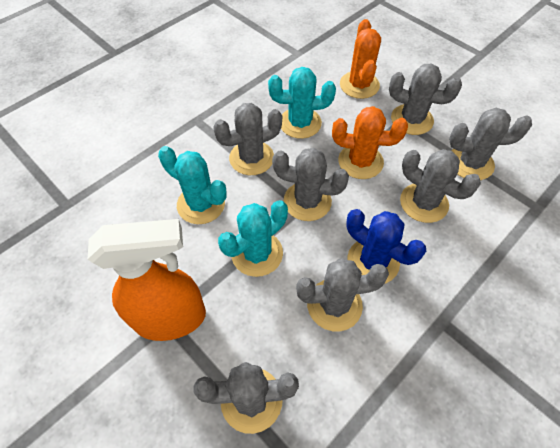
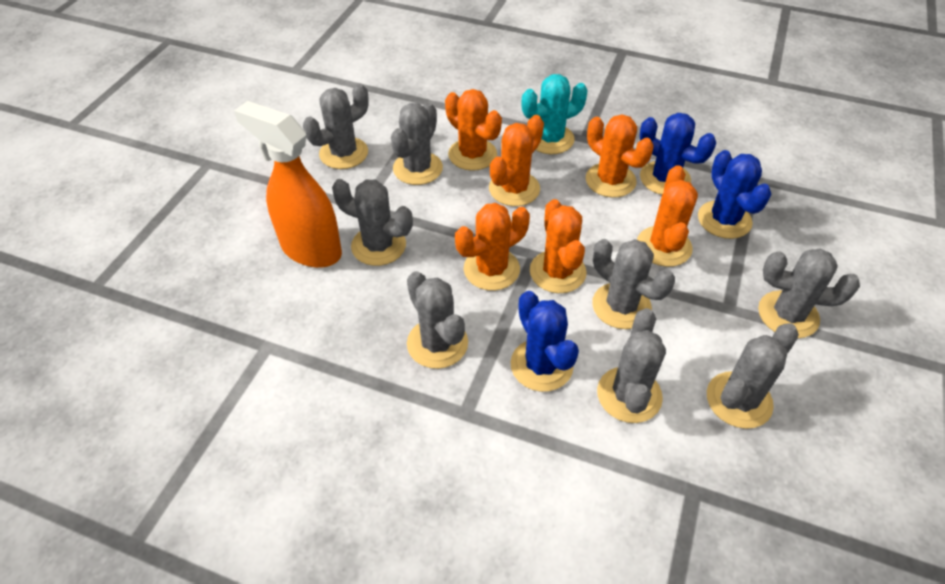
blue cactus: 1 -> 3
grey cactus: 7 -> 8
orange cactus: 2 -> 6
turquoise cactus: 3 -> 1

